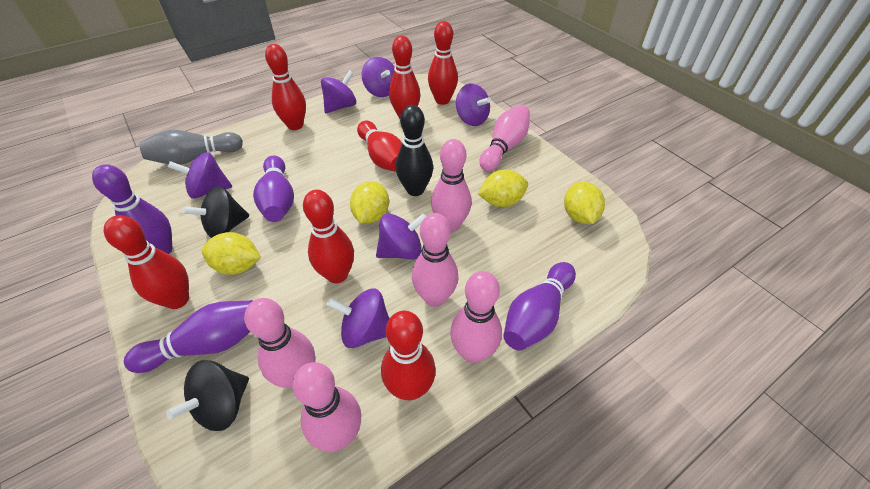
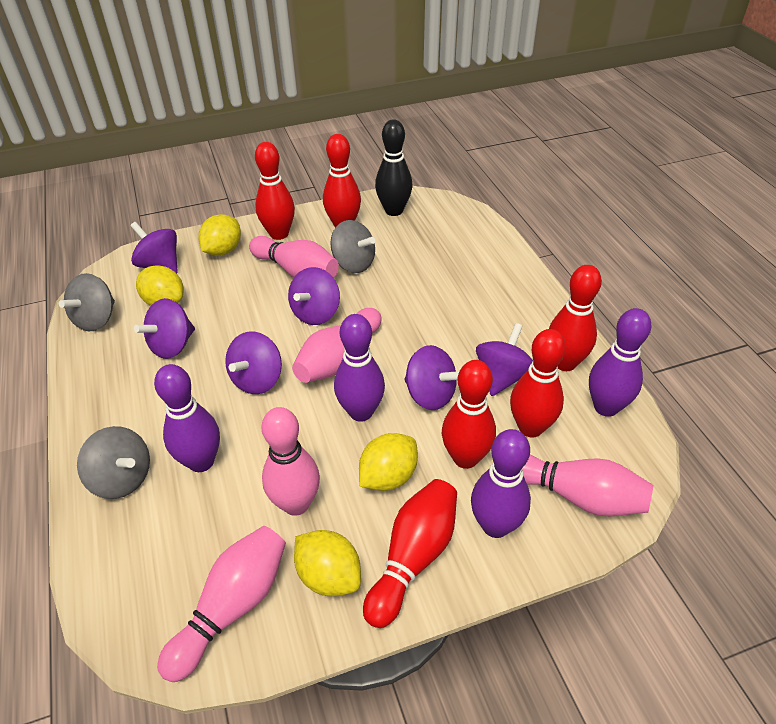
black spinning top: 2 -> 0
grey bowling pin: 1 -> 0
grey spinning top: 0 -> 3
pink bowling pin: 6 -> 5
red bowling pin: 7 -> 6

